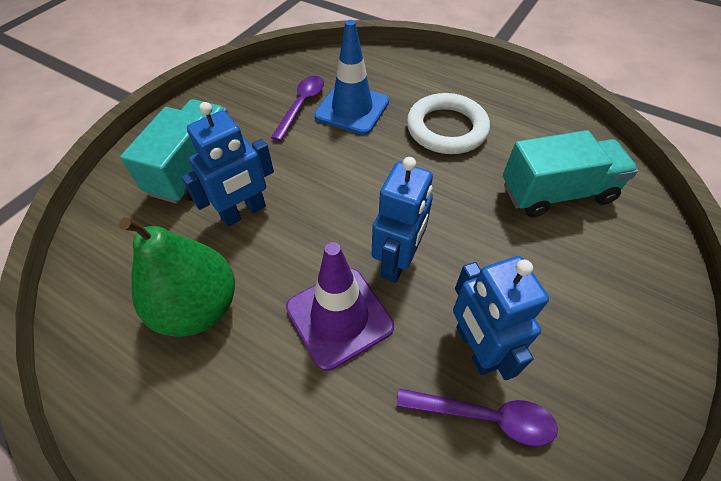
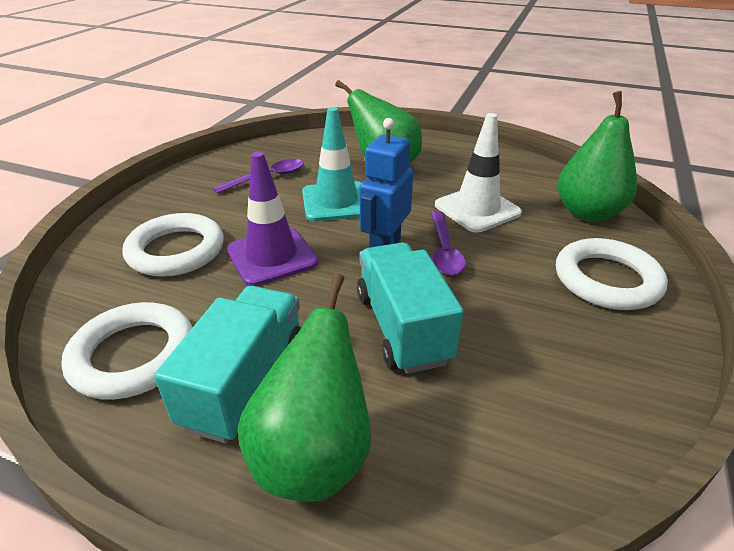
blue robot: 3 -> 1
blue traffic cone: 1 -> 0
green pear: 1 -> 3
turquoise traffic cone: 0 -> 1
white ring: 1 -> 3
white traffic cone: 0 -> 1

